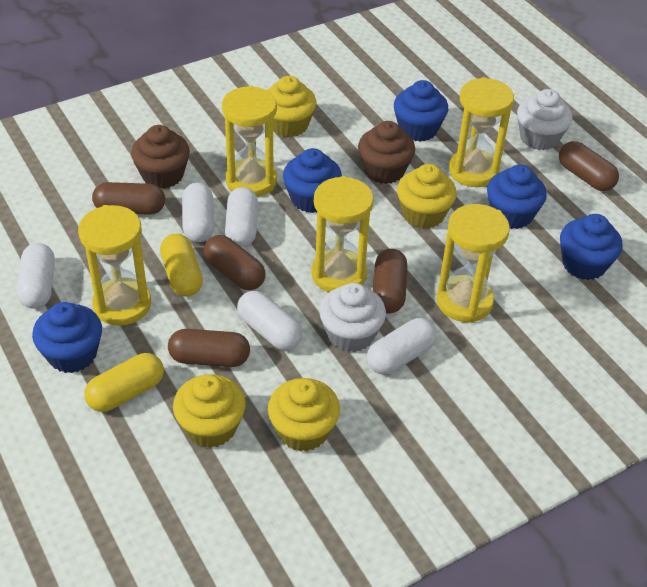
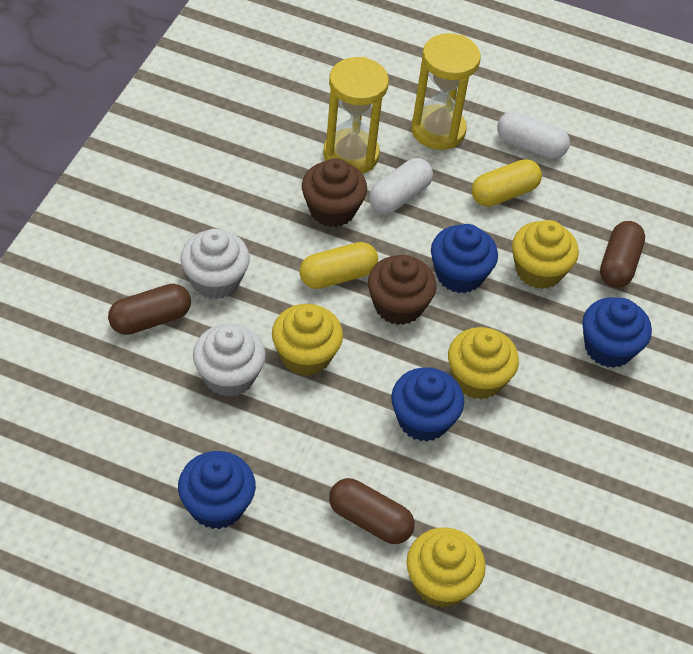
blue cupcake: 5 -> 4
brown capsule: 5 -> 3
white capsule: 5 -> 2
yellow hourglass: 5 -> 2

